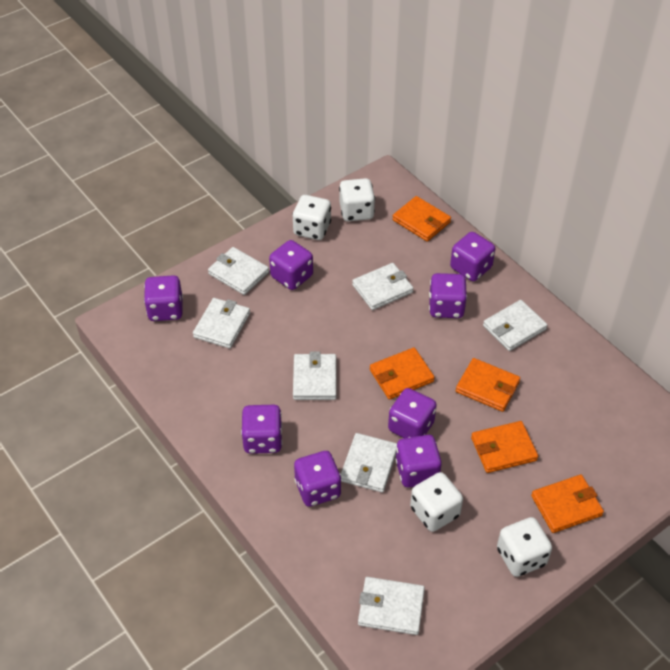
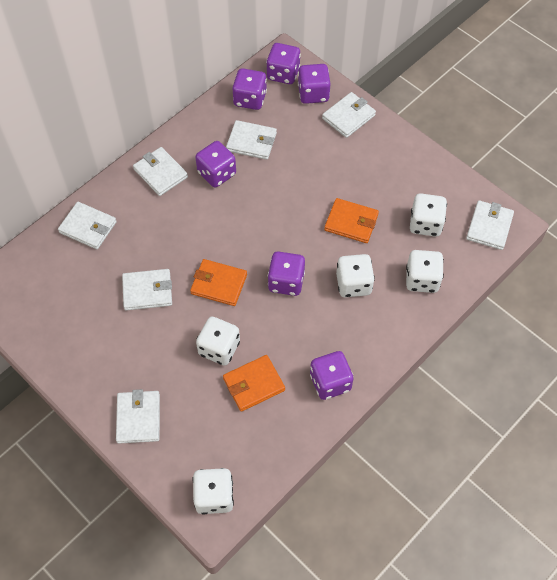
orange wallet: 5 -> 3
purple dice: 8 -> 6
white dice: 4 -> 5

